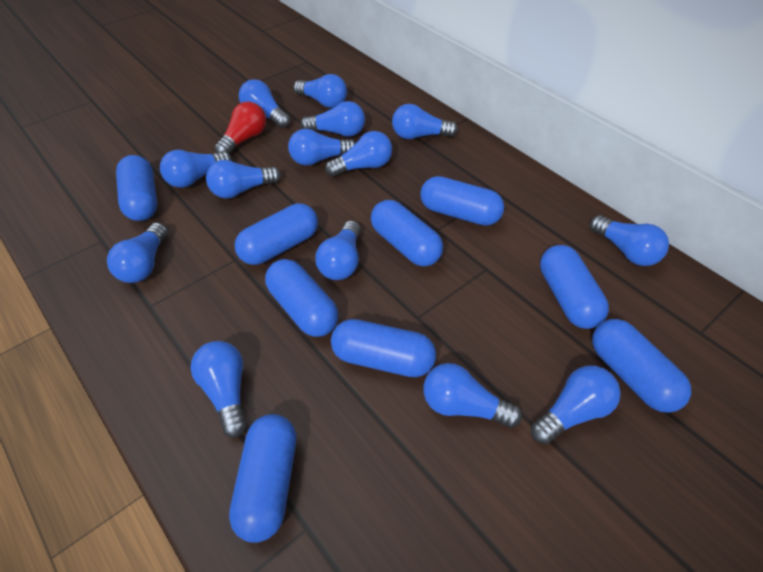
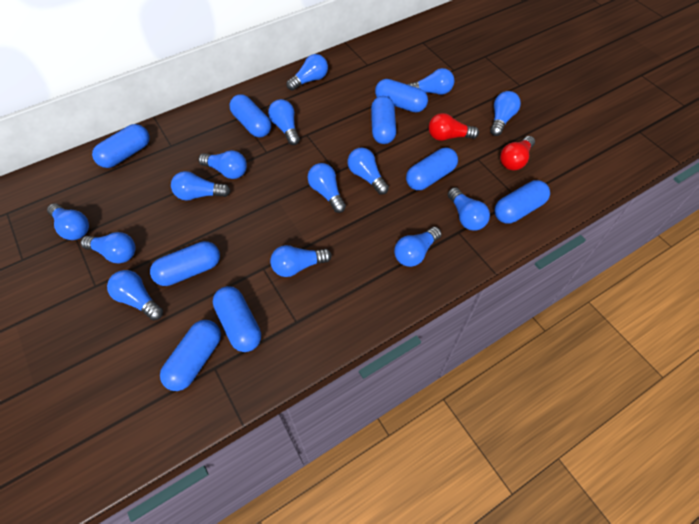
red light bulb: 1 -> 2

